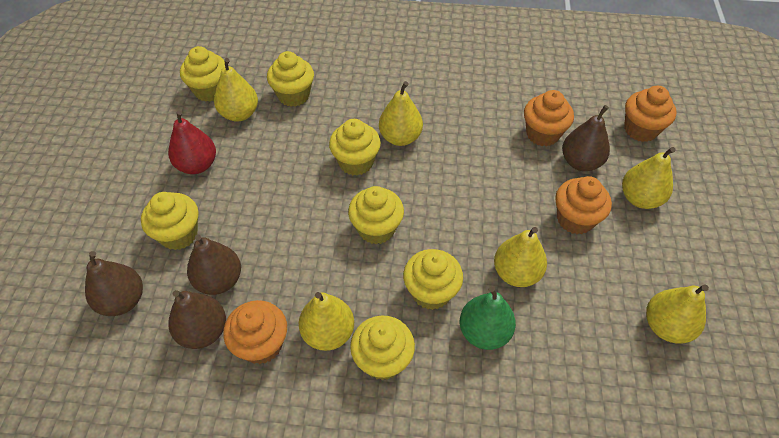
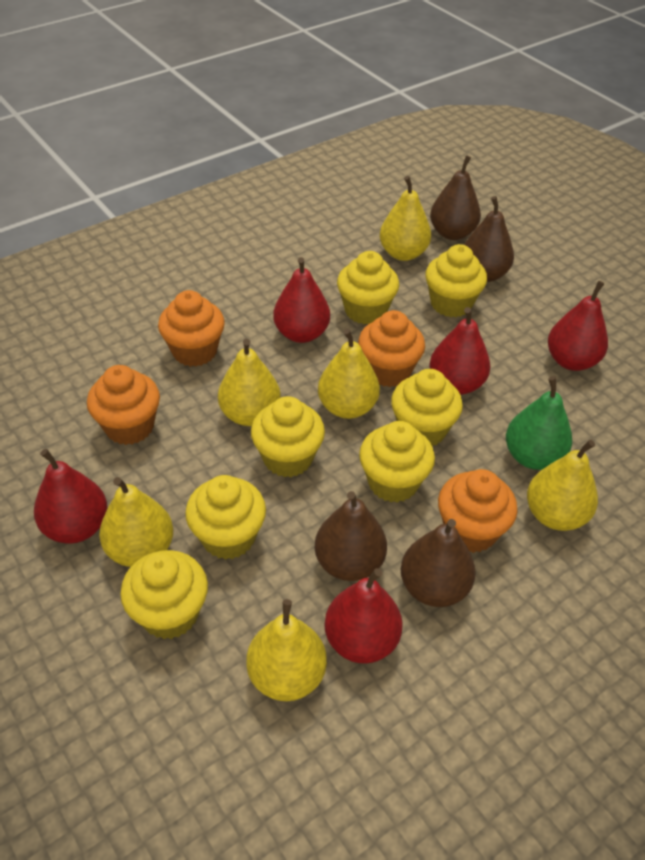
red pear: 1 -> 5

